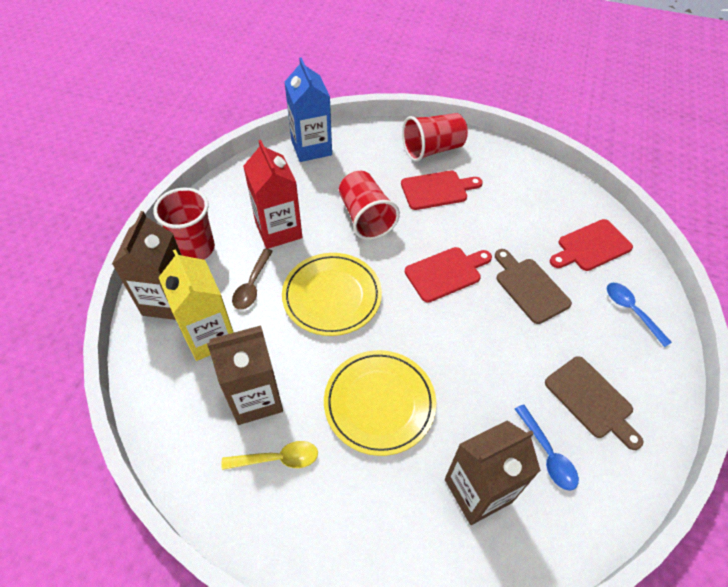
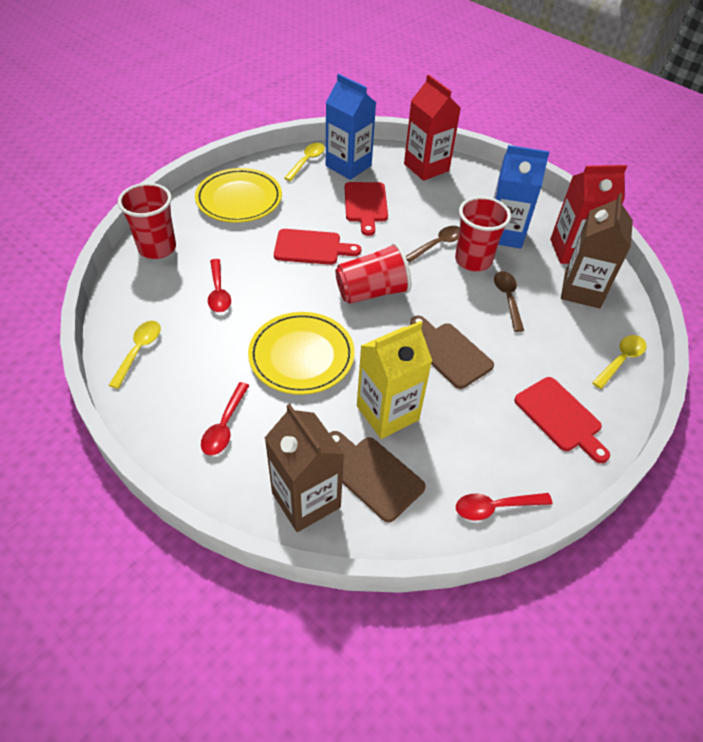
blue carton: 1 -> 2
blue spoon: 2 -> 0
brown carton: 3 -> 2
brown spoon: 1 -> 2
red carton: 1 -> 2
red spoon: 0 -> 3
yellow spoon: 1 -> 3

